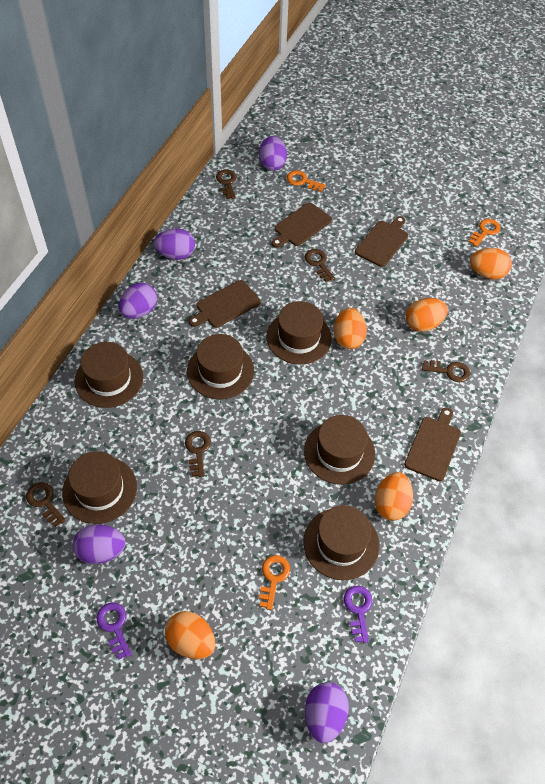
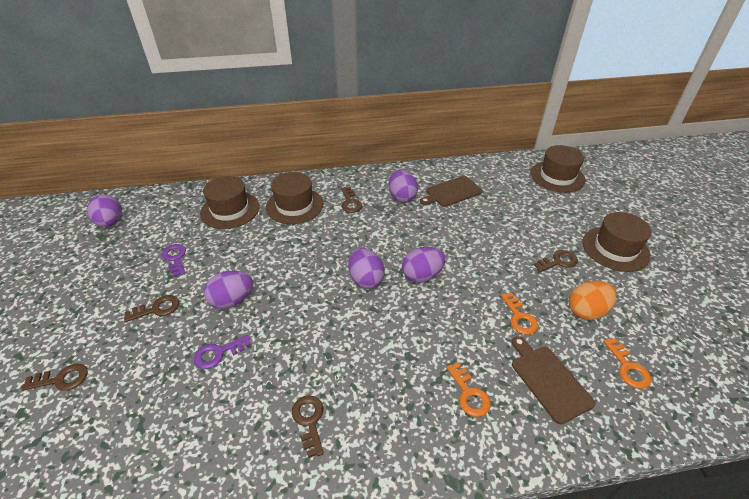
brown cutting board: 4 -> 2
brown hat: 6 -> 4
orange egg: 5 -> 1

